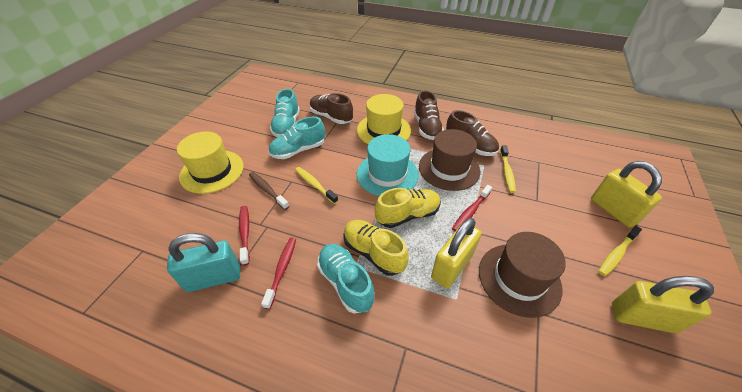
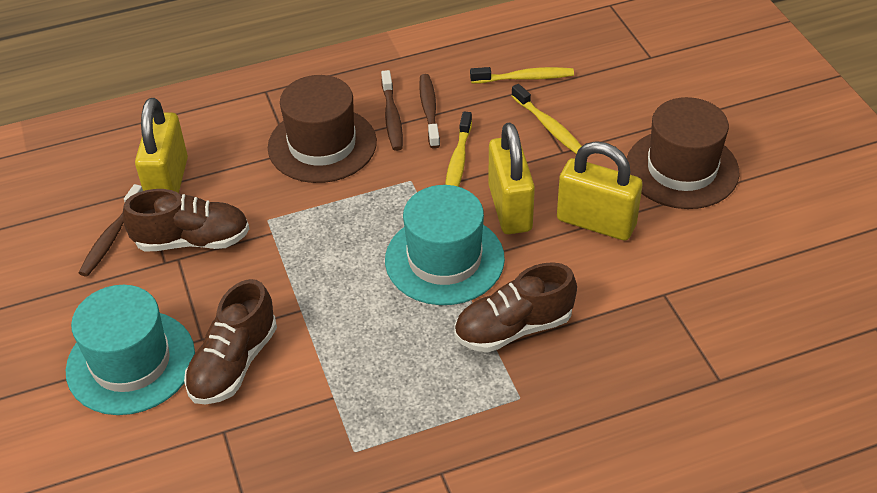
brown toothbrush: 1 -> 3
red toothbrush: 3 -> 0
turquoise hat: 1 -> 2
turquoise padlock: 1 -> 0
turquoise shoe: 3 -> 0
yellow hat: 2 -> 0
yellow shoe: 2 -> 0

